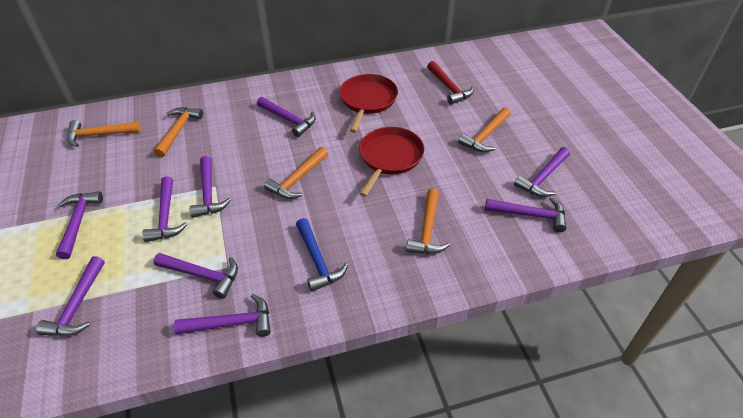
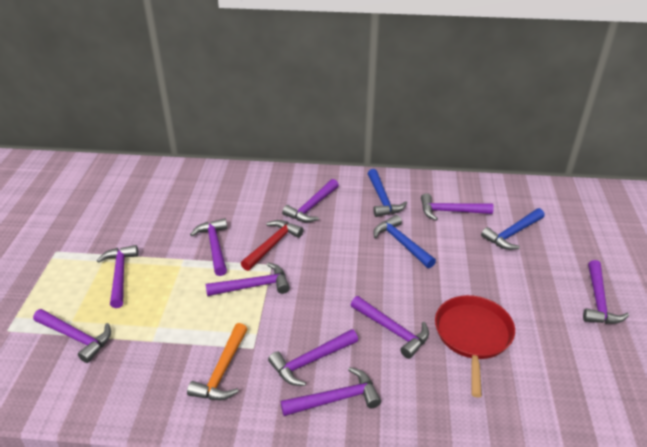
blue hammer: 1 -> 3
orange hammer: 5 -> 1
purple hammer: 9 -> 10
red pan: 2 -> 1

